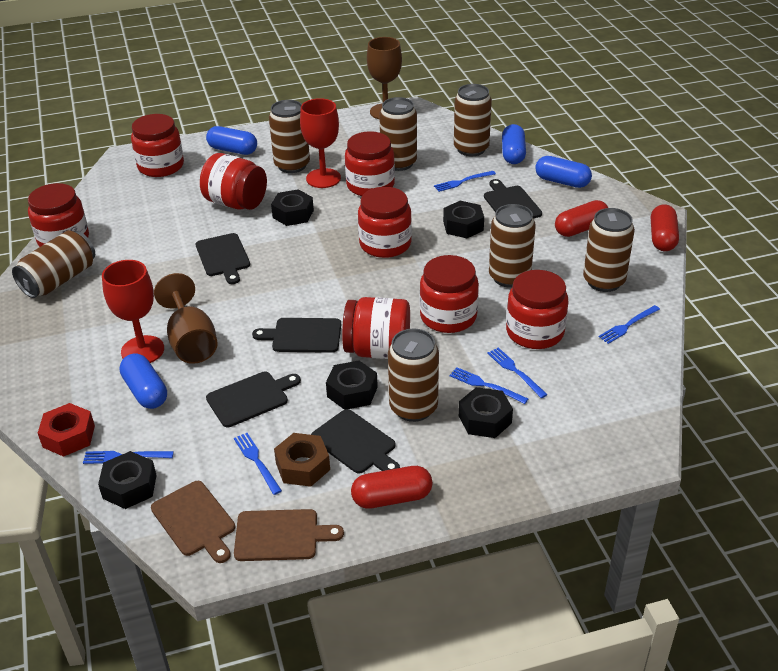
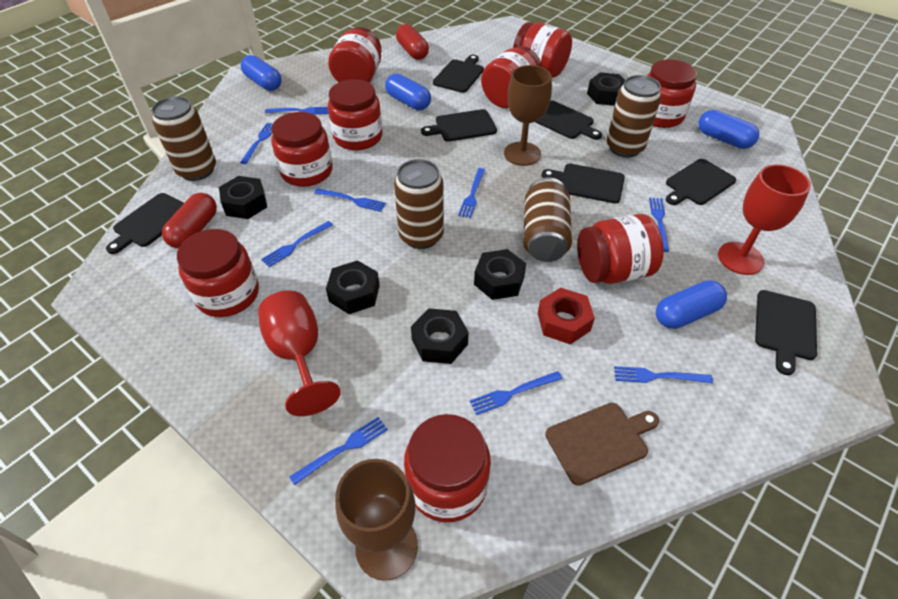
black cutting board: 5 -> 7
blue fork: 6 -> 9
brown can: 7 -> 4
brown cutting board: 2 -> 1
brown nut: 1 -> 0
red capsule: 3 -> 2
red jar: 8 -> 9

